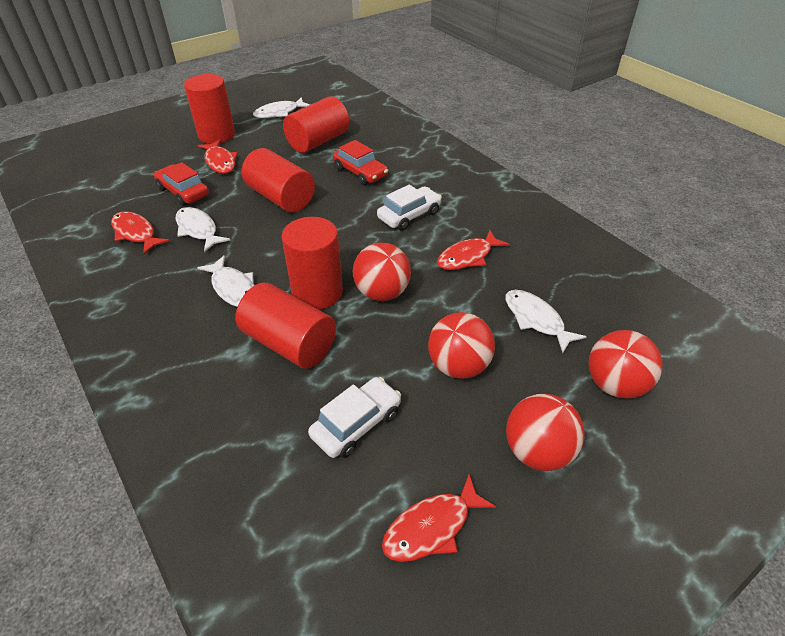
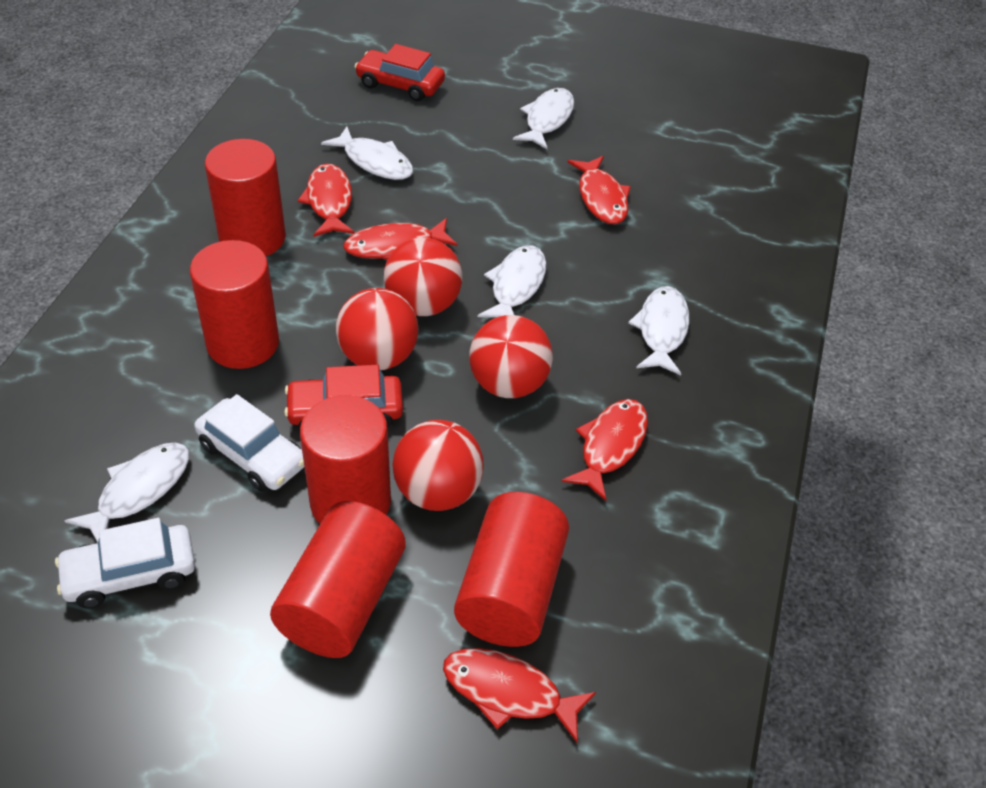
red fish: 4 -> 5
white fish: 4 -> 5

